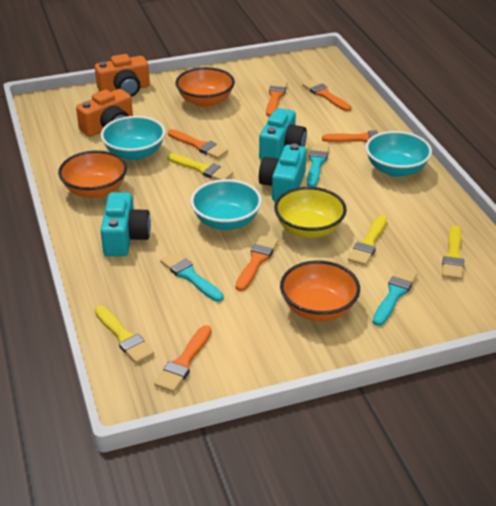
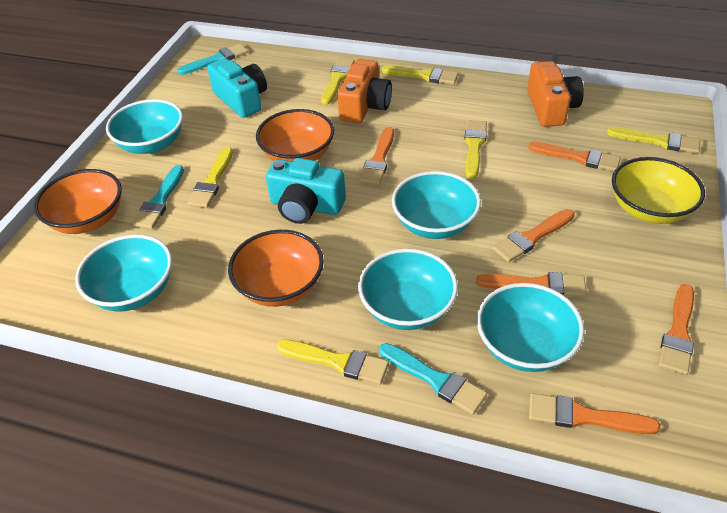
turquoise bowl: 3 -> 5
turquoise camera: 3 -> 2
yellow brush: 4 -> 6

